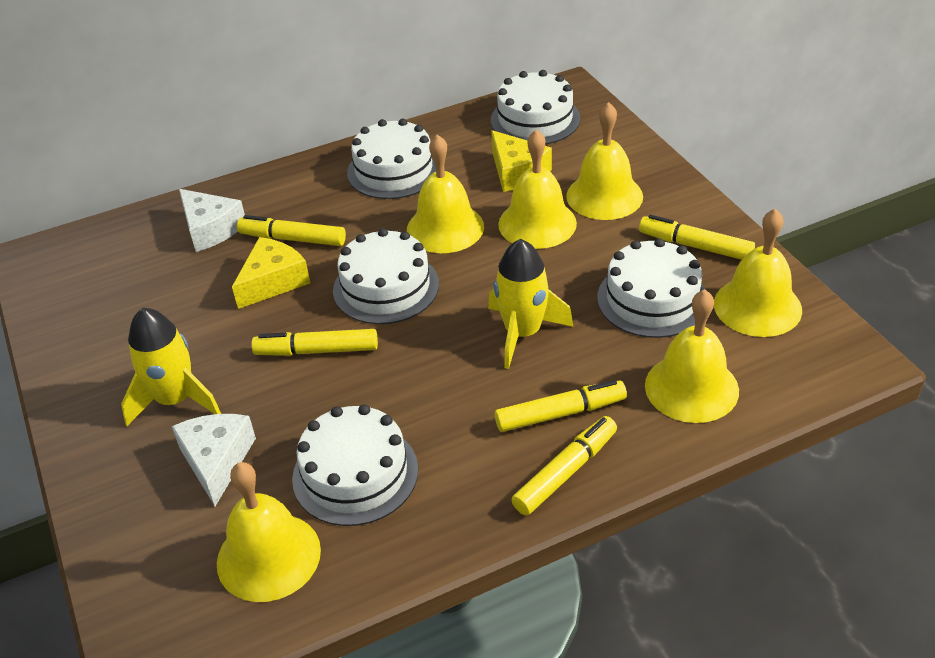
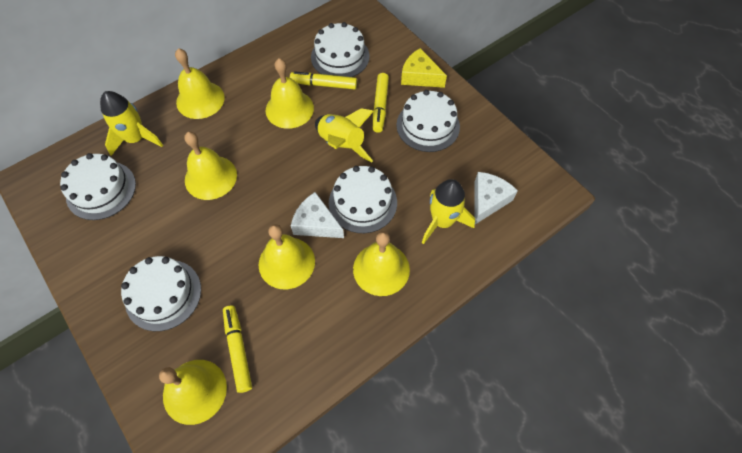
yellow cheese: 2 -> 1
yellow marker: 5 -> 3
yellow rocket: 2 -> 3

